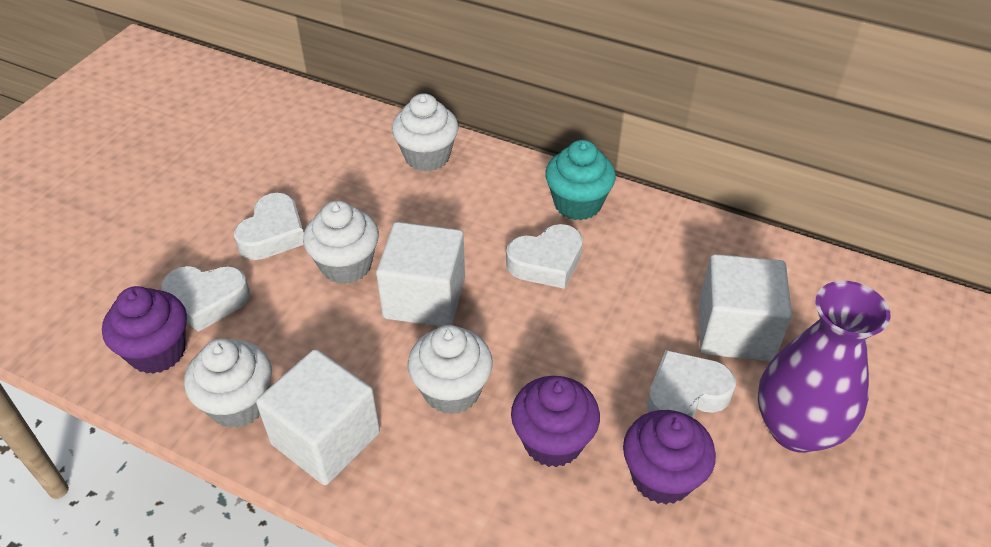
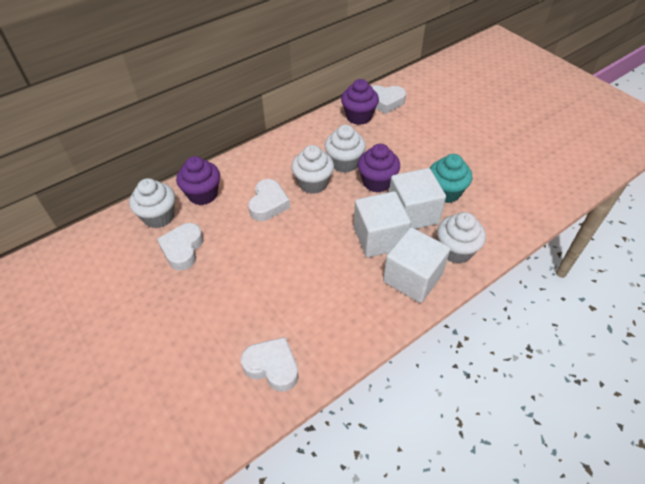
purple vase: 1 -> 0

